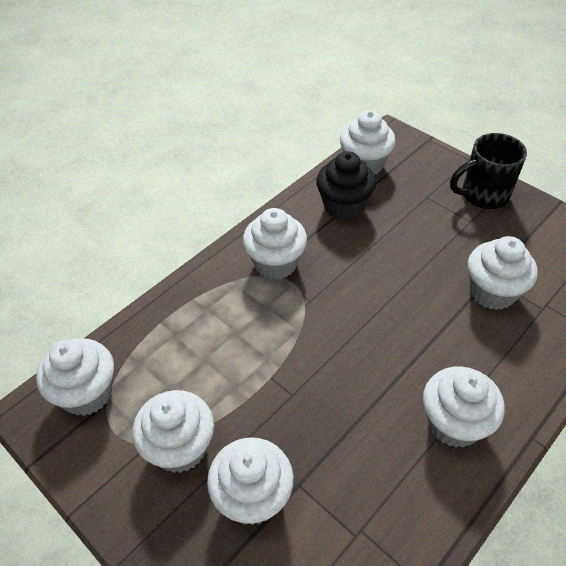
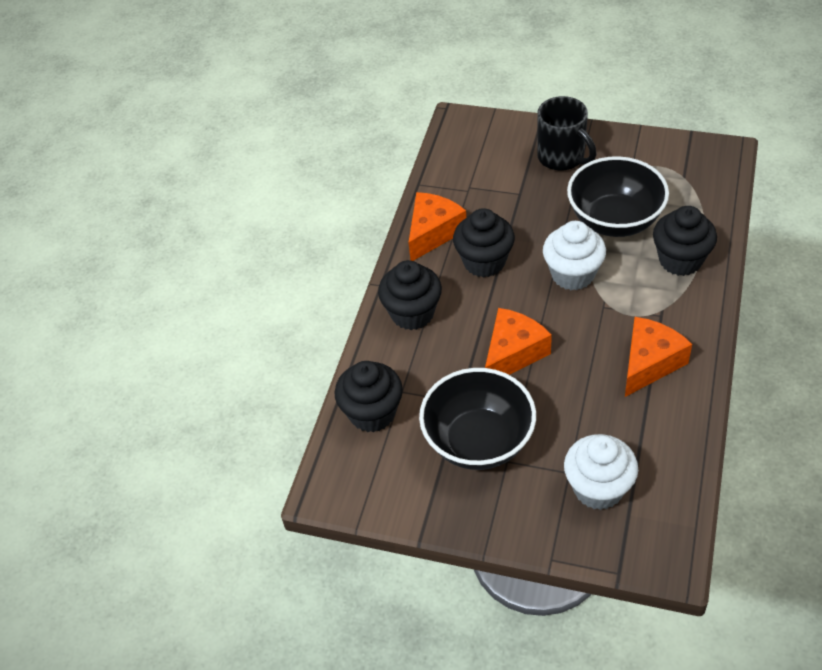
black bowl: 0 -> 2
black cupcake: 1 -> 4
orange cheese: 0 -> 3
white cupcake: 7 -> 2

